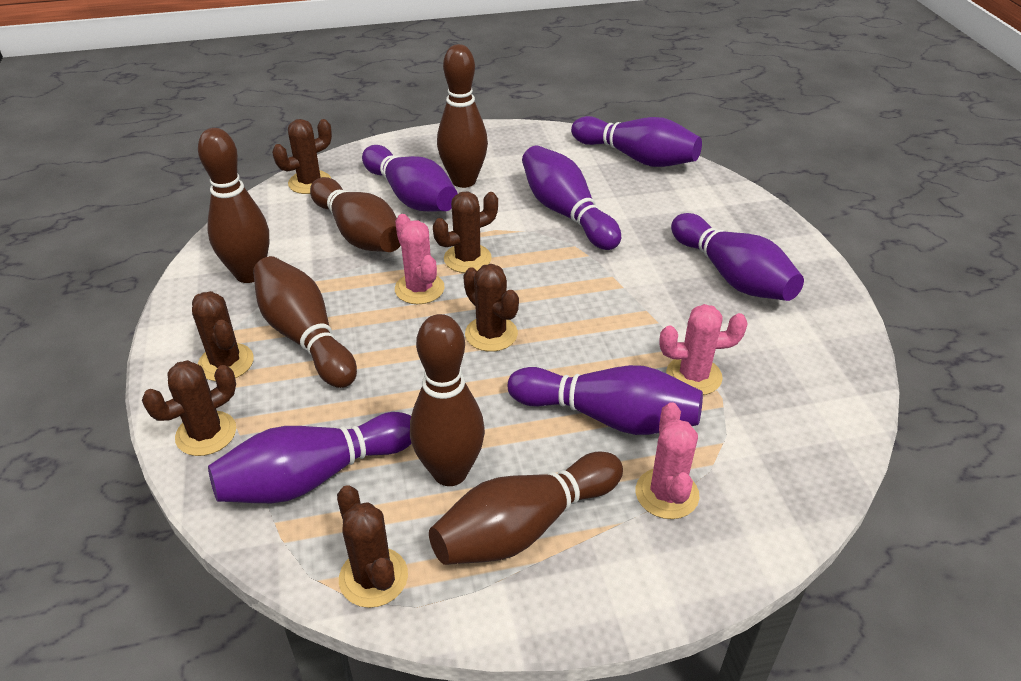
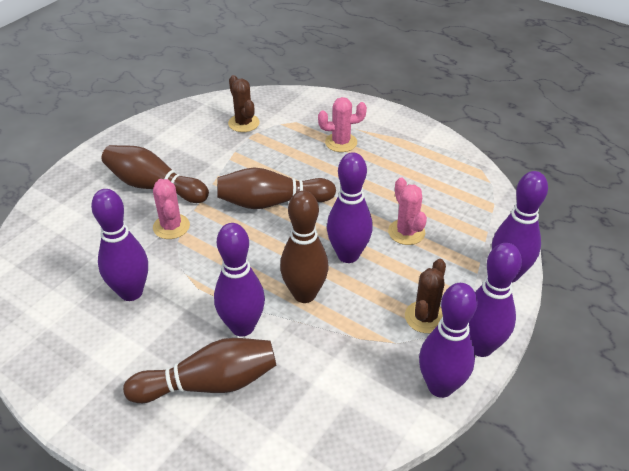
brown bowling pin: 6 -> 4
brown cactus: 6 -> 2

